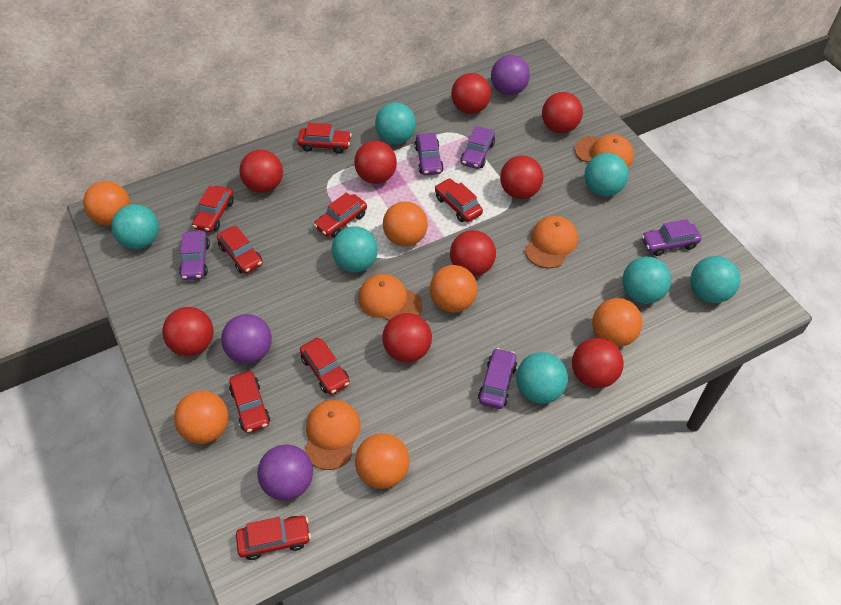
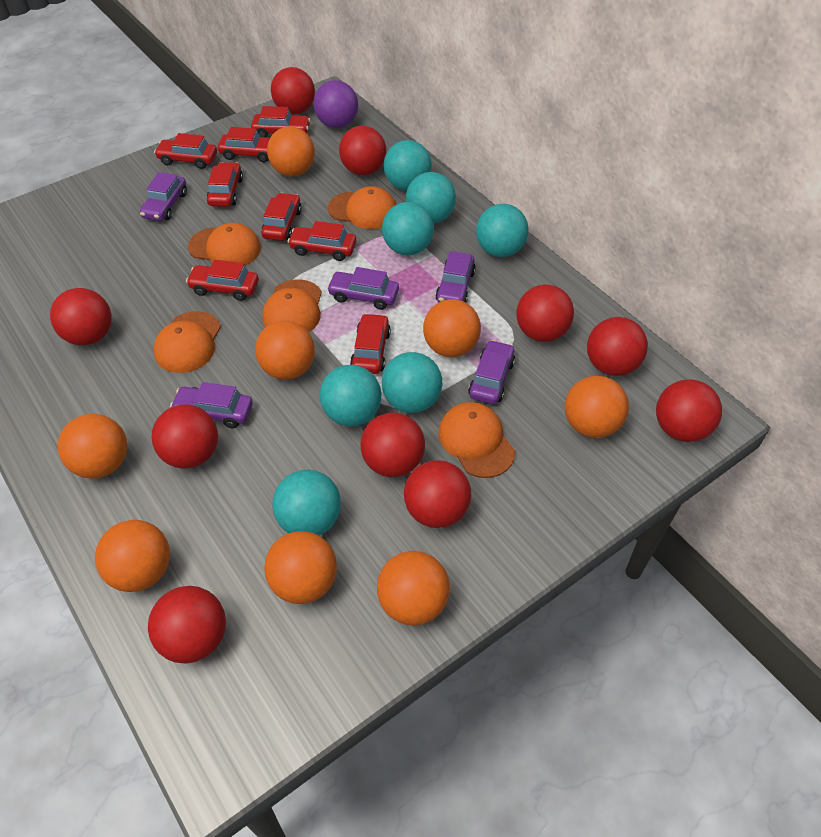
orange ball: 6 -> 8
orange cap: 4 -> 5
purple ball: 3 -> 1
red ball: 9 -> 10

